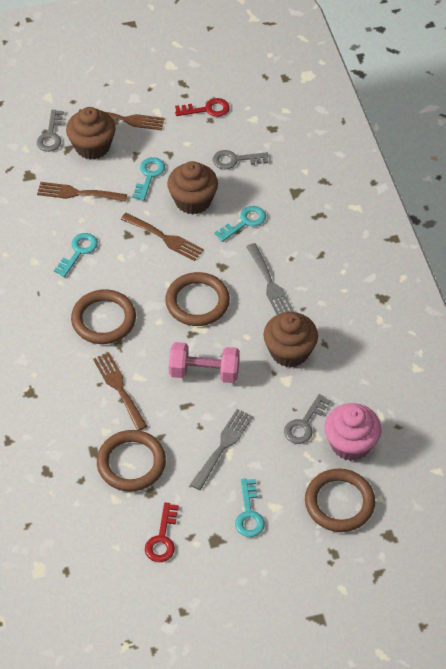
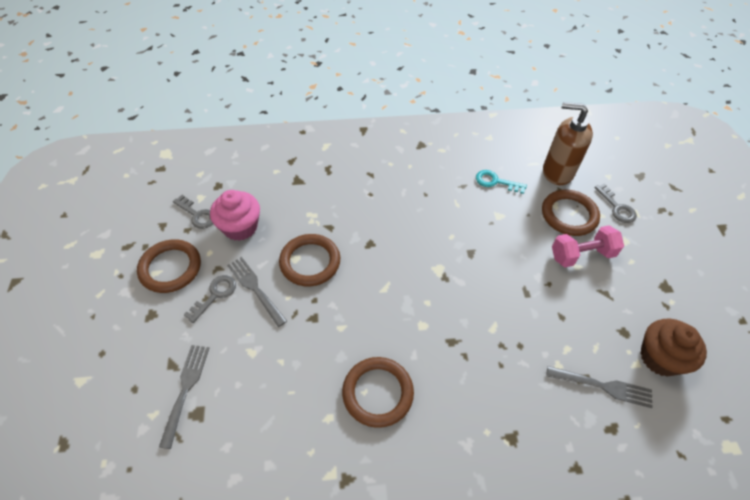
brown cupcake: 3 -> 1
brown fork: 4 -> 0
brown soap dispenser: 0 -> 1
grey fork: 2 -> 3
red key: 2 -> 0
turquoise key: 4 -> 1

